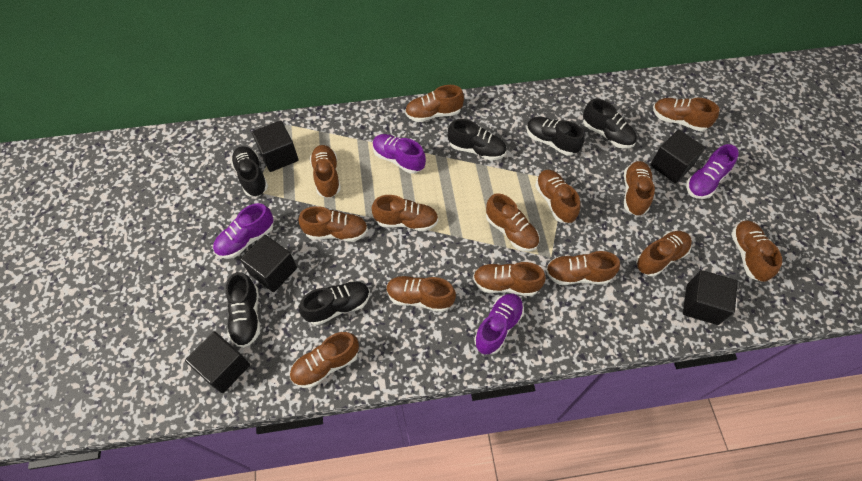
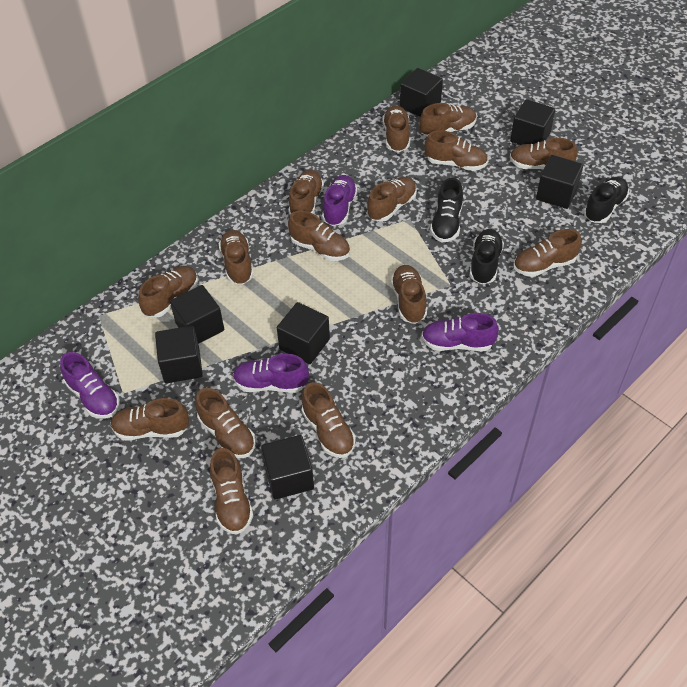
black cube: 5 -> 7
black shoe: 6 -> 3
brown shoe: 14 -> 15

